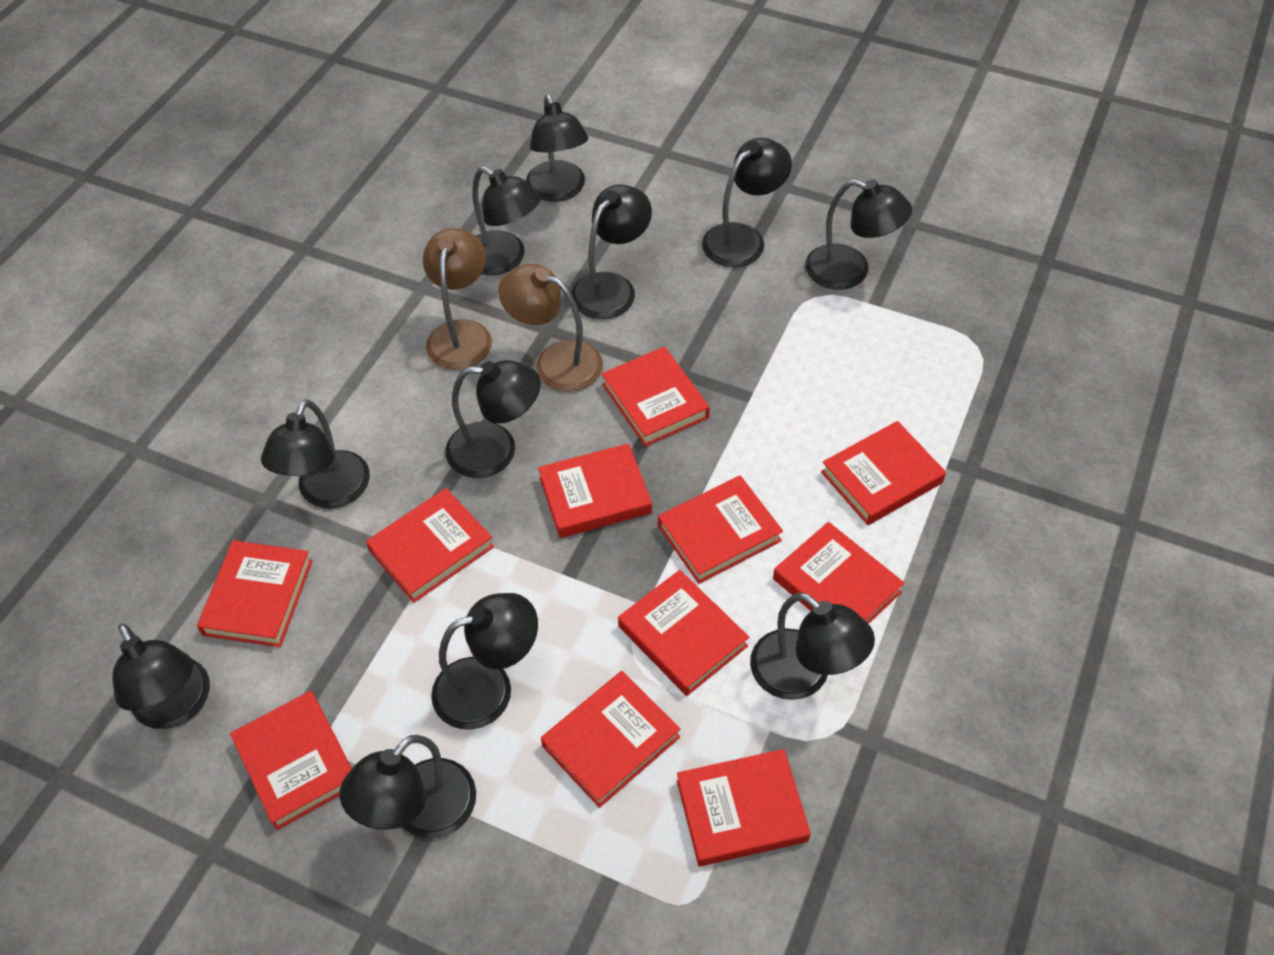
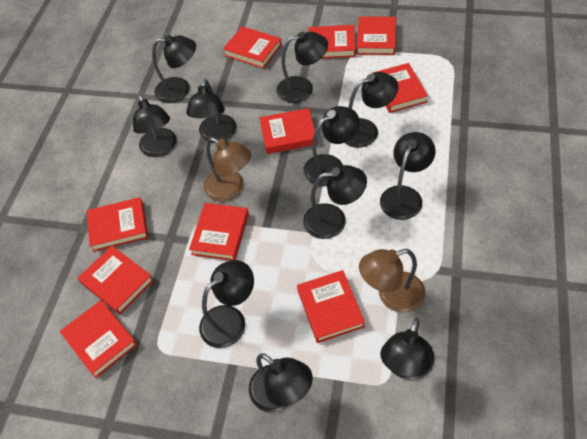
red book: 11 -> 10

